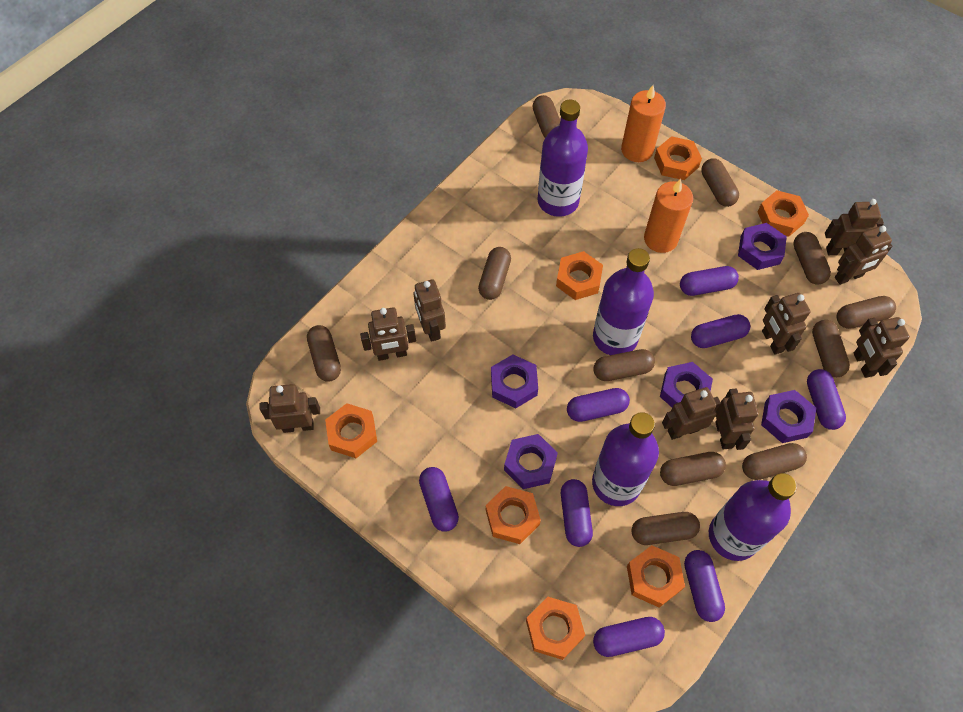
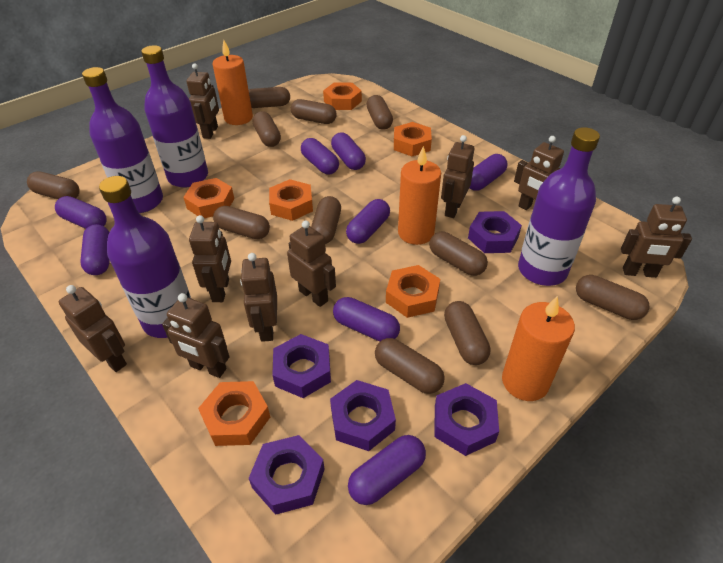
orange candle: 2 -> 3
orange nut: 7 -> 6

